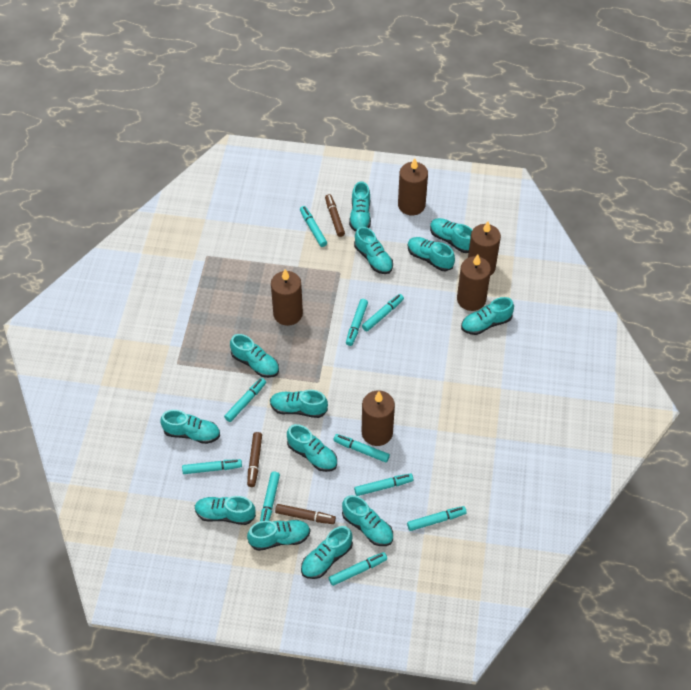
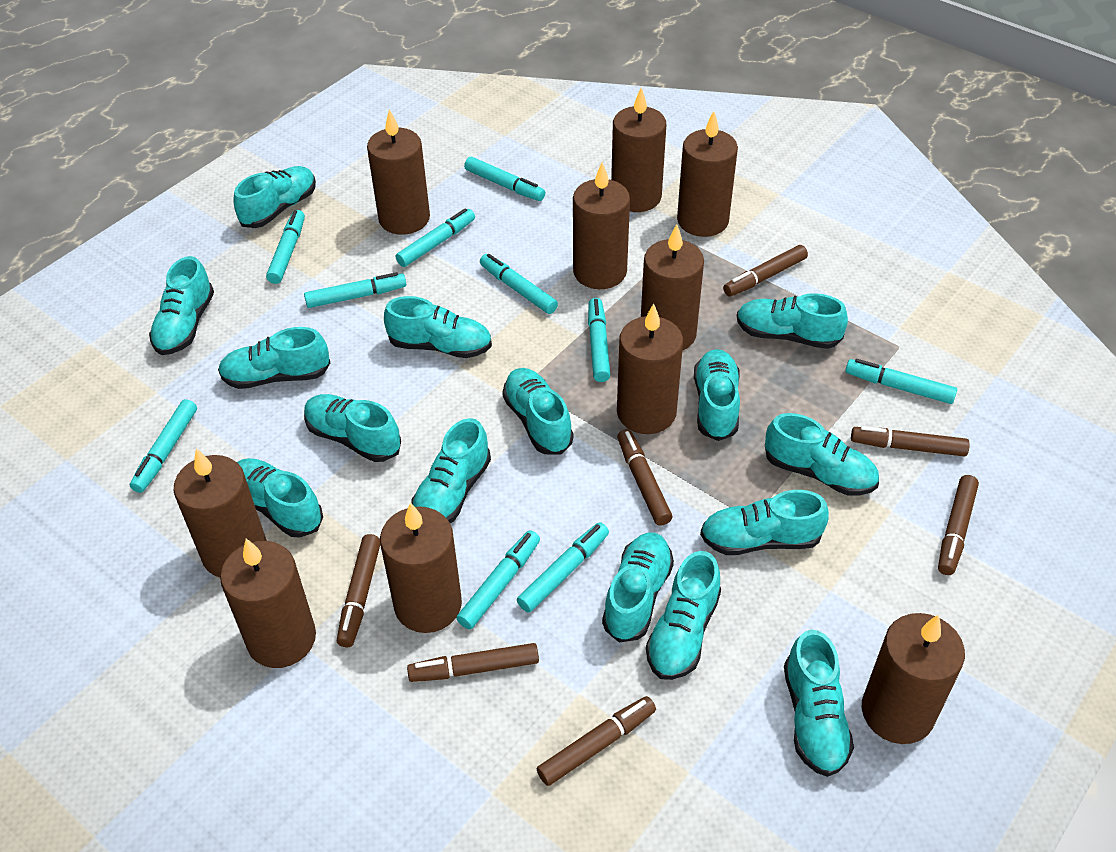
brown candle: 5 -> 10
brown marker: 3 -> 7
turquoise shoe: 13 -> 15

